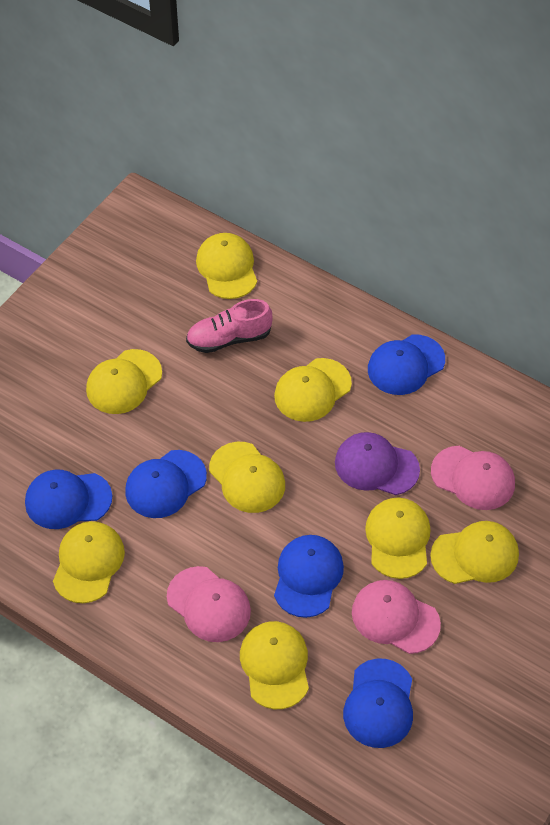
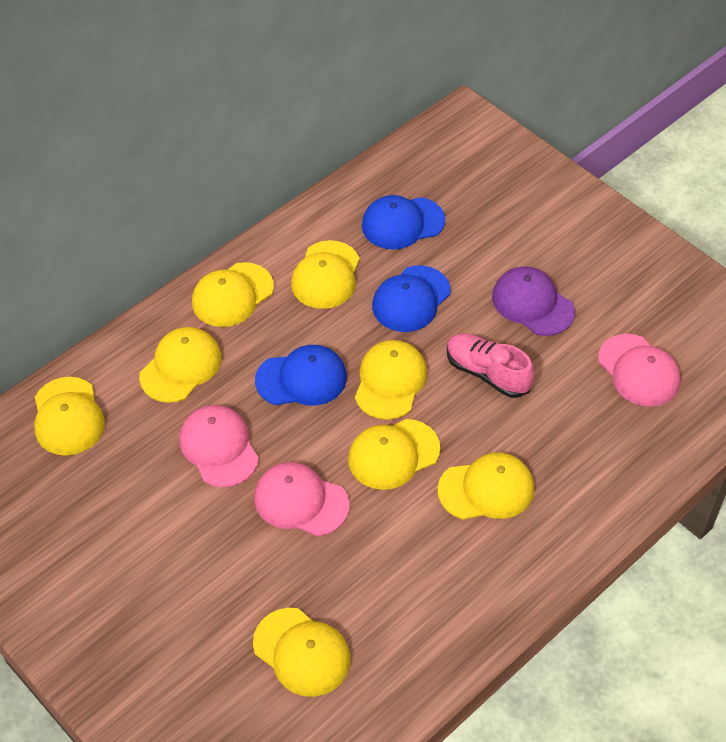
blue cap: 5 -> 3

